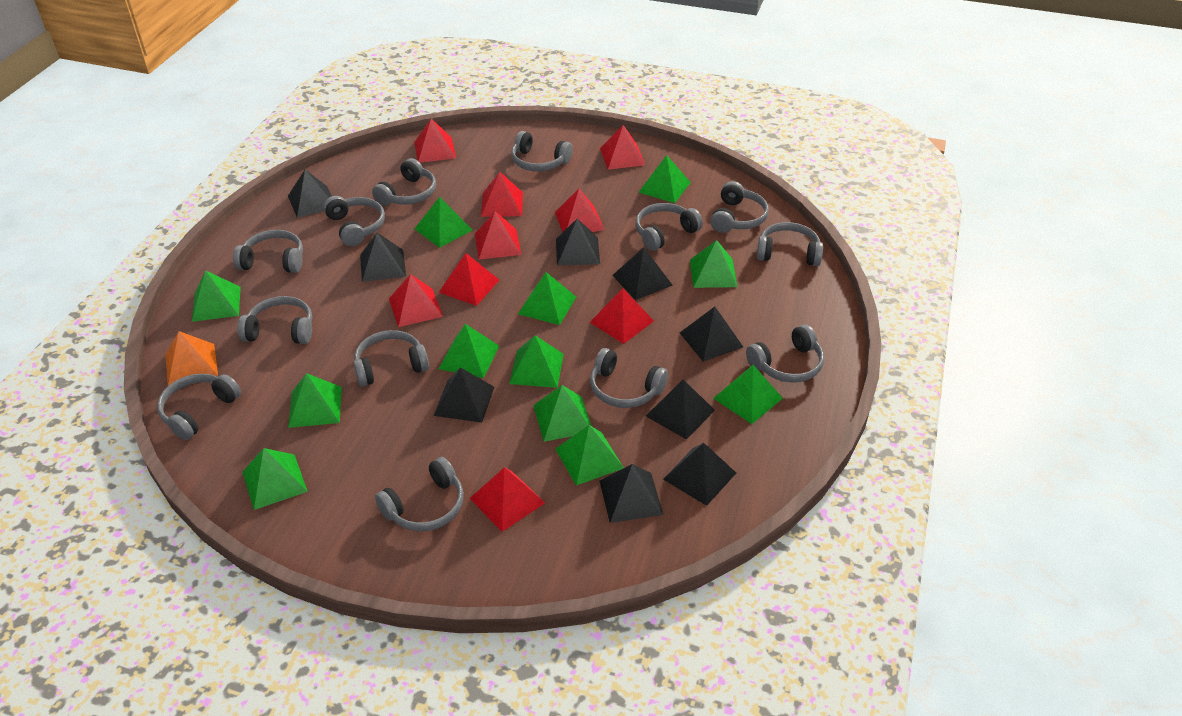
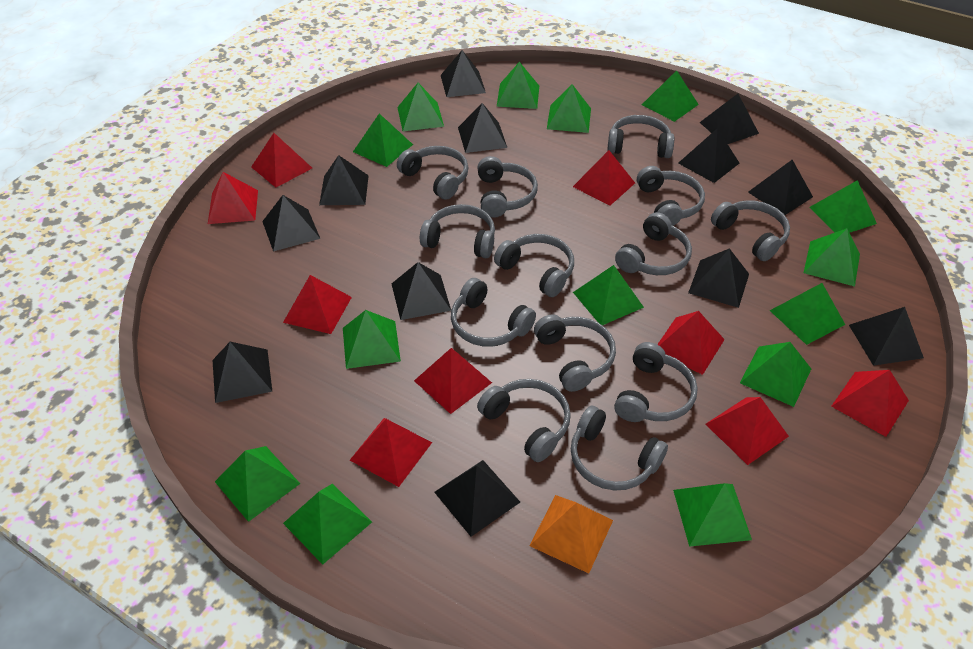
black pyramid: 9 -> 12
green pyramid: 12 -> 14

